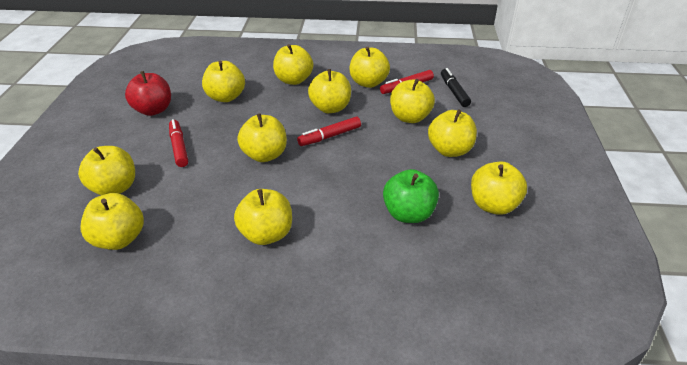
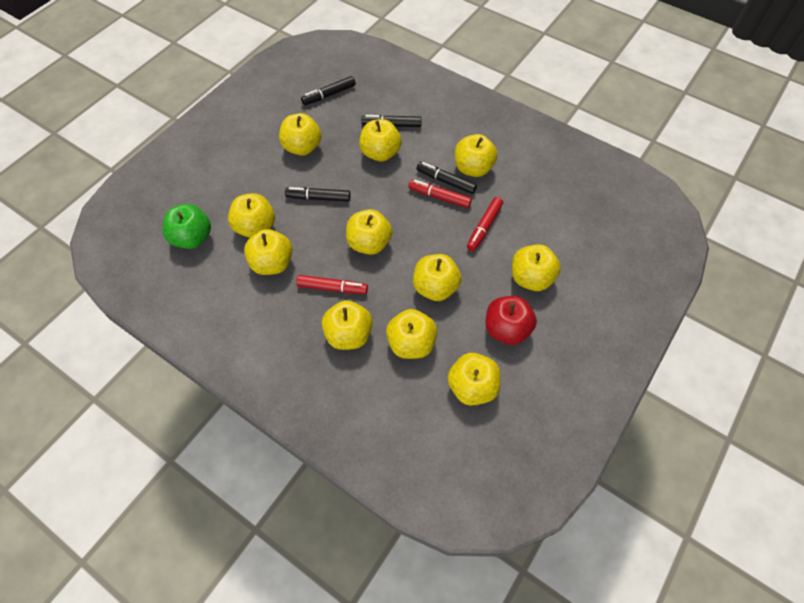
black marker: 1 -> 4

